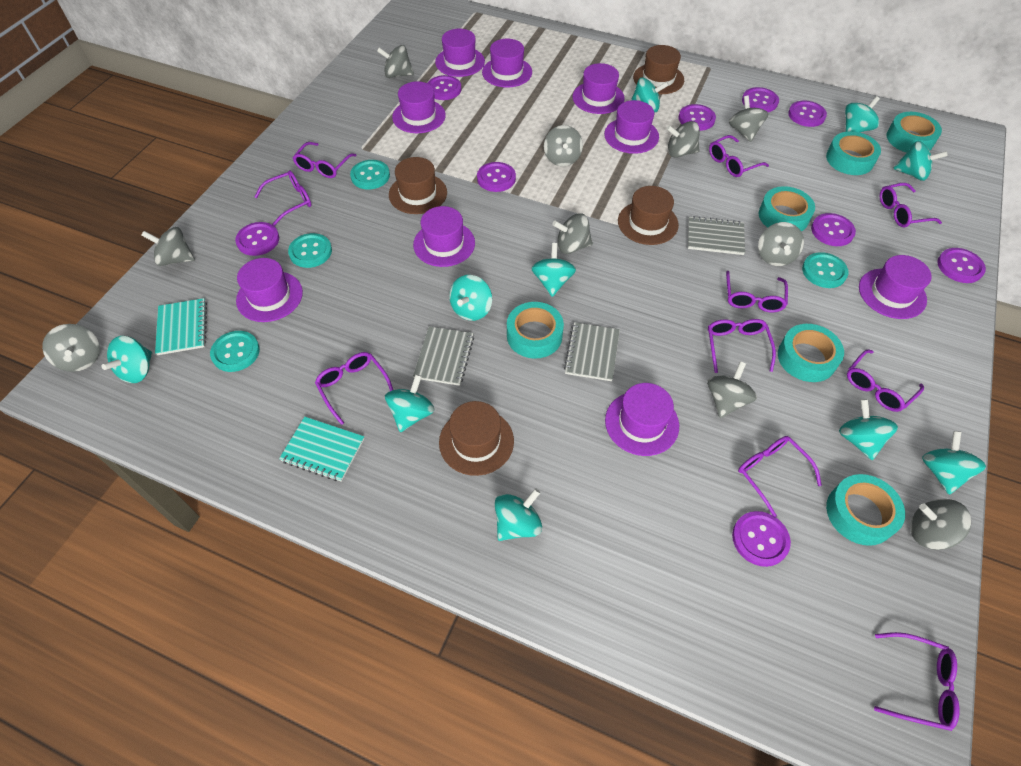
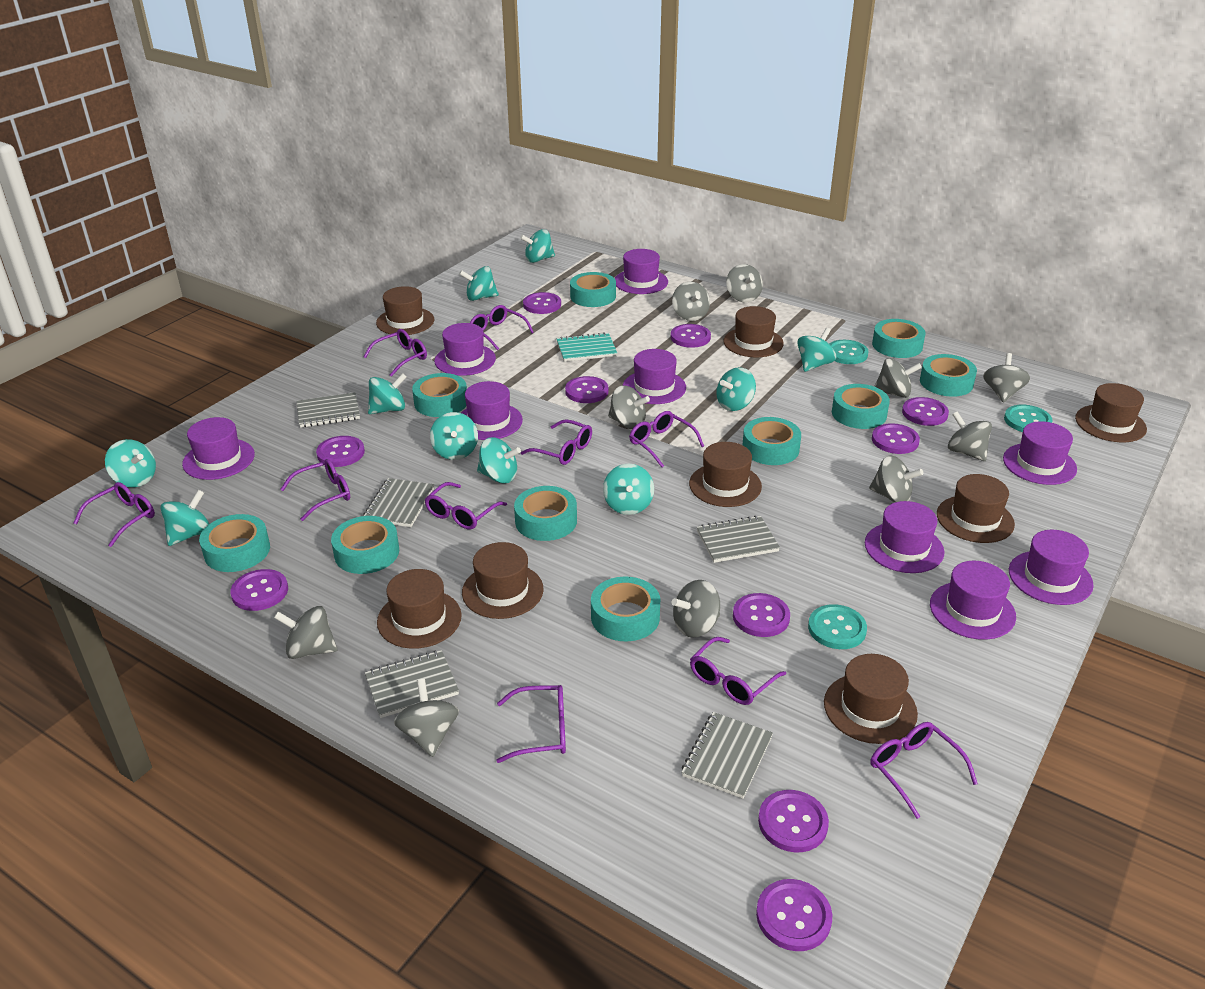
brown hat: 4 -> 8
grey notebook: 3 -> 5
purple button: 9 -> 10
turquoise button: 4 -> 3
turquoise notebook: 2 -> 1
turquoise tape: 6 -> 10

